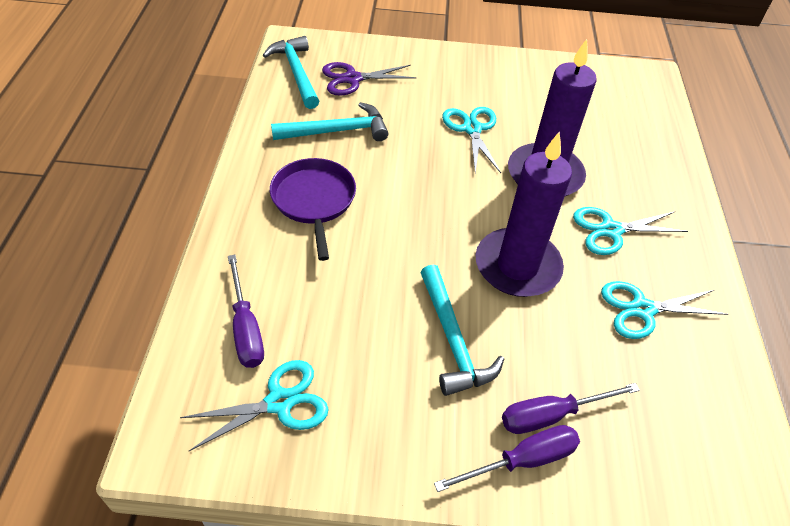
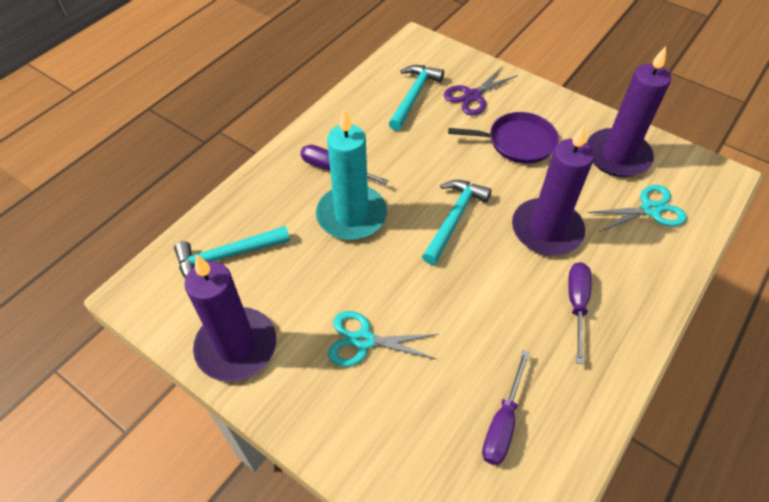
purple candle: 2 -> 3
turquoise candle: 0 -> 1
turquoise scissors: 4 -> 2

